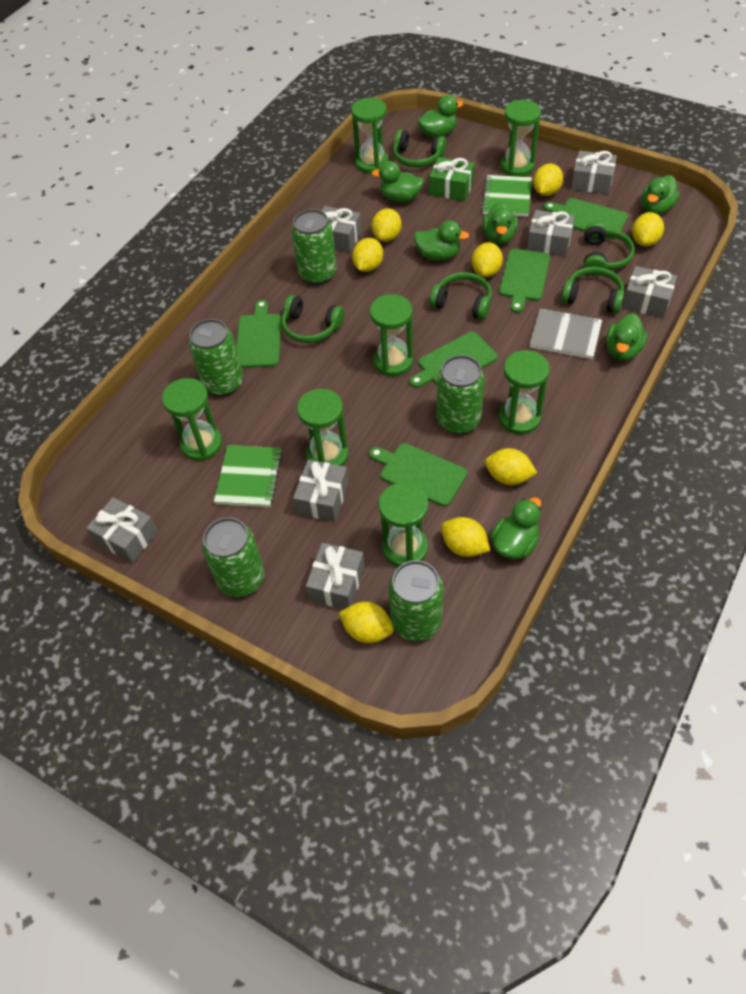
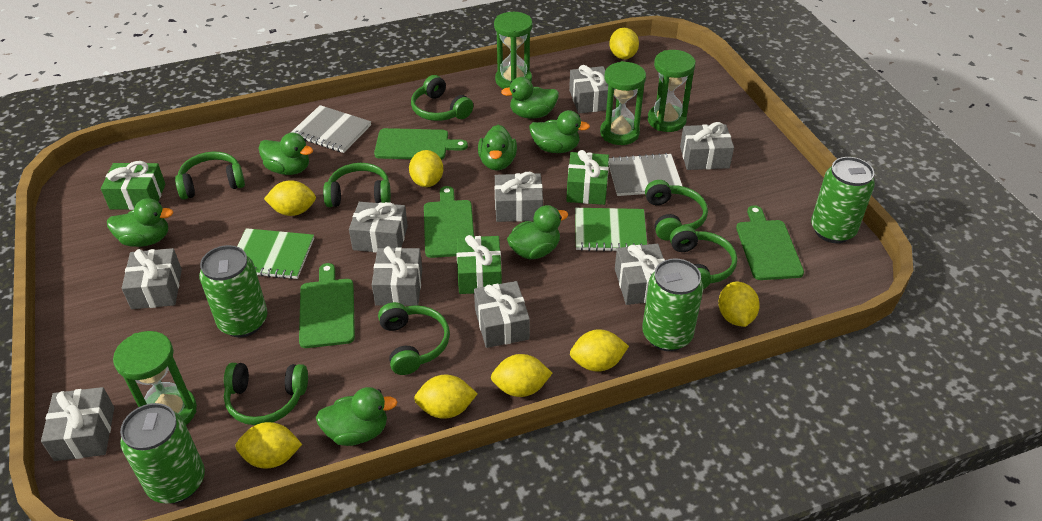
green can: 5 -> 4
green cutting board: 5 -> 4
green gift: 1 -> 3
green headphones: 5 -> 7
green hourglass: 7 -> 4
grey gift: 7 -> 9
grey notebook: 1 -> 2

